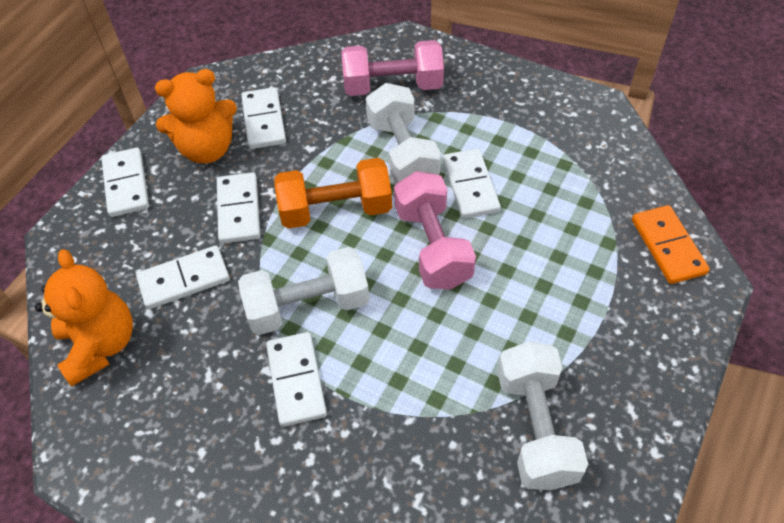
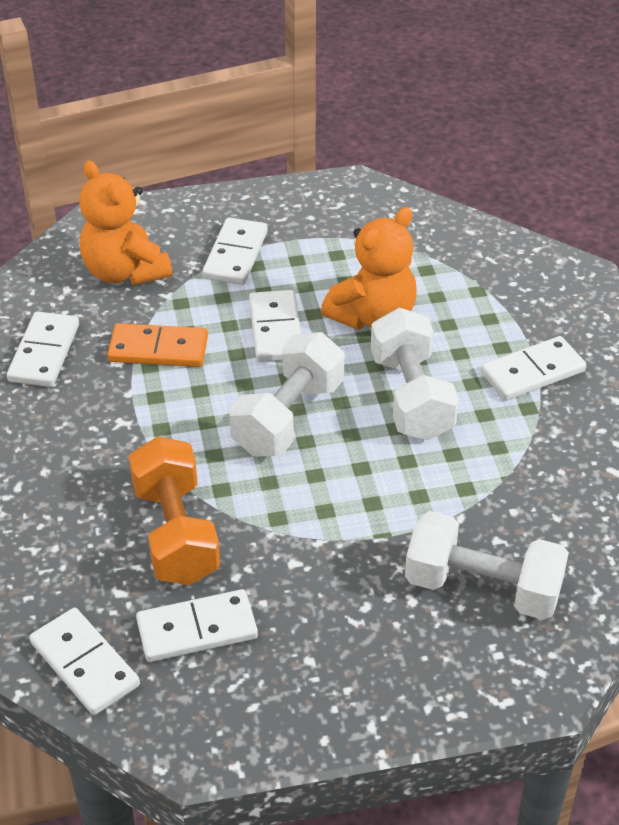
pink dumbbell: 2 -> 0

